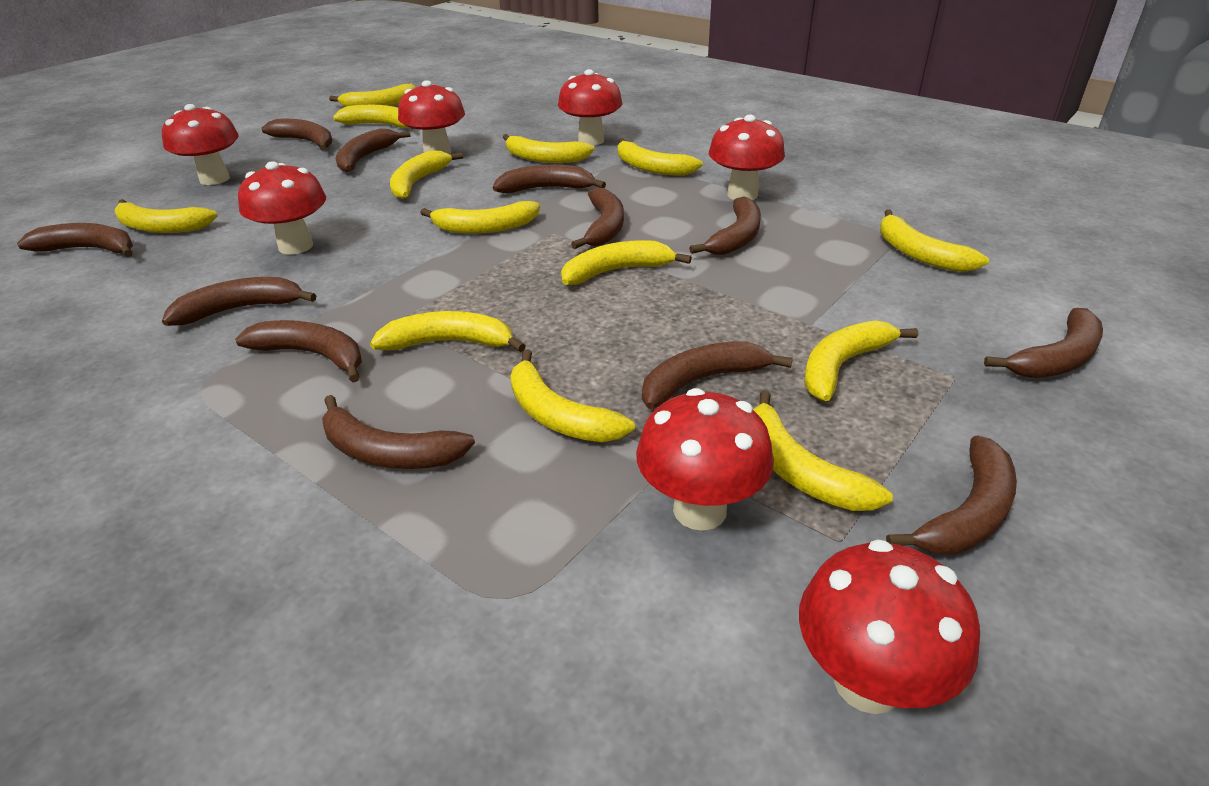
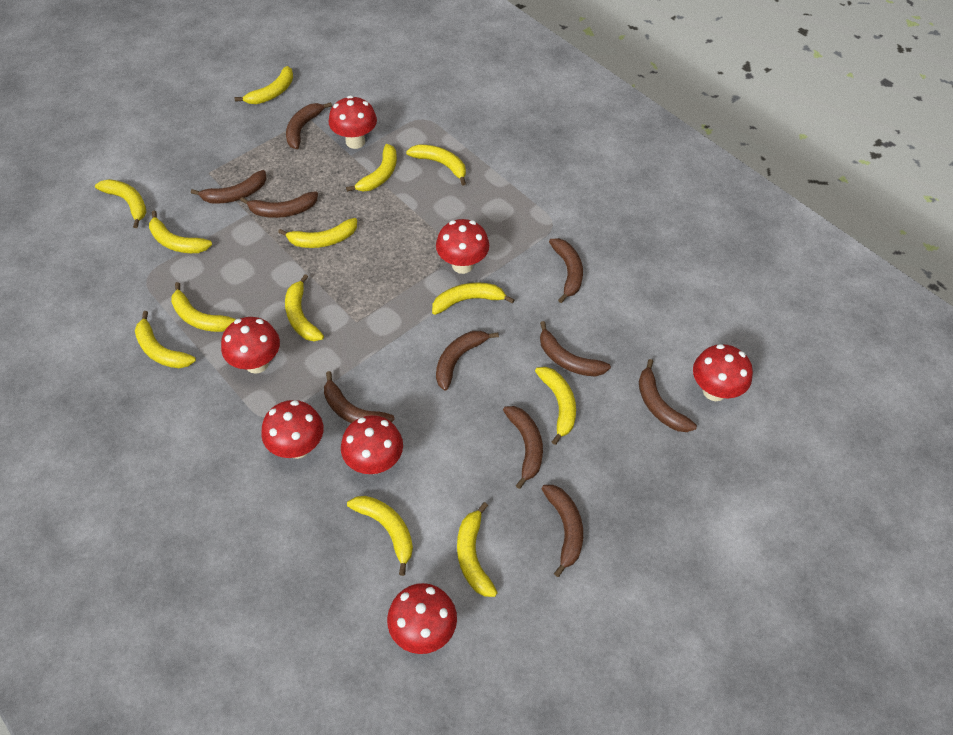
brown banana: 12 -> 10

